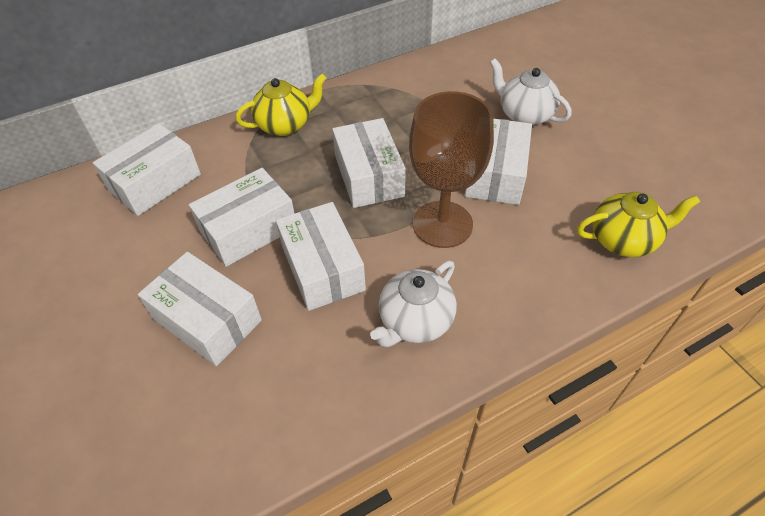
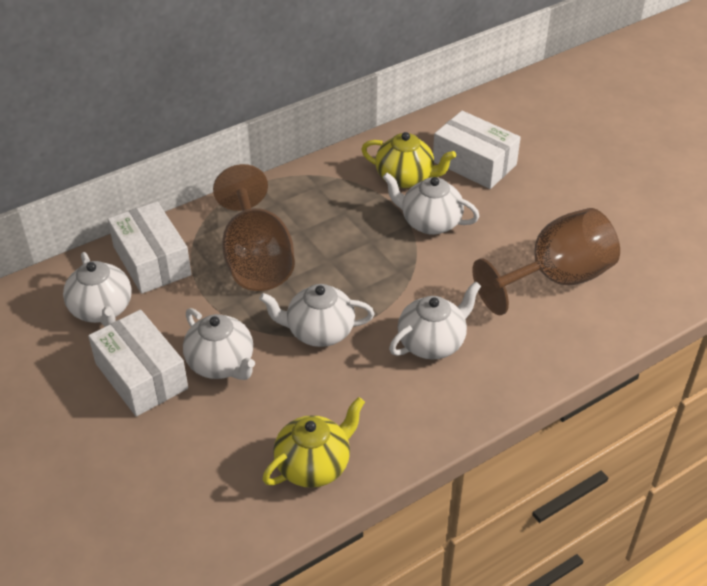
brown goblet: 1 -> 2
white box: 6 -> 3
white teapot: 2 -> 5

